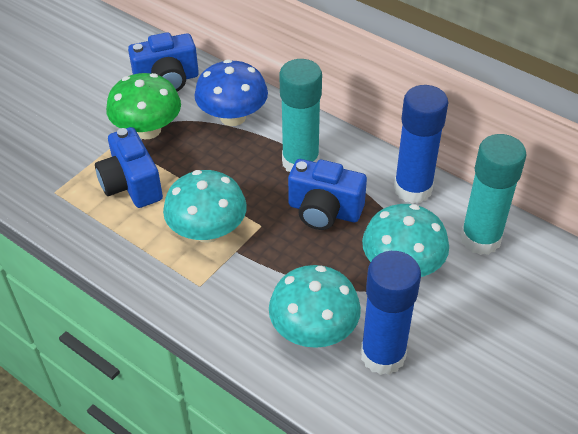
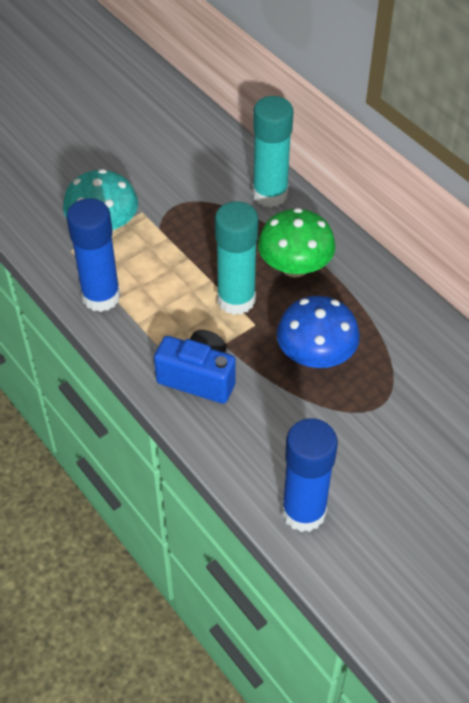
blue camera: 3 -> 1
turquoise mushroom: 3 -> 1

